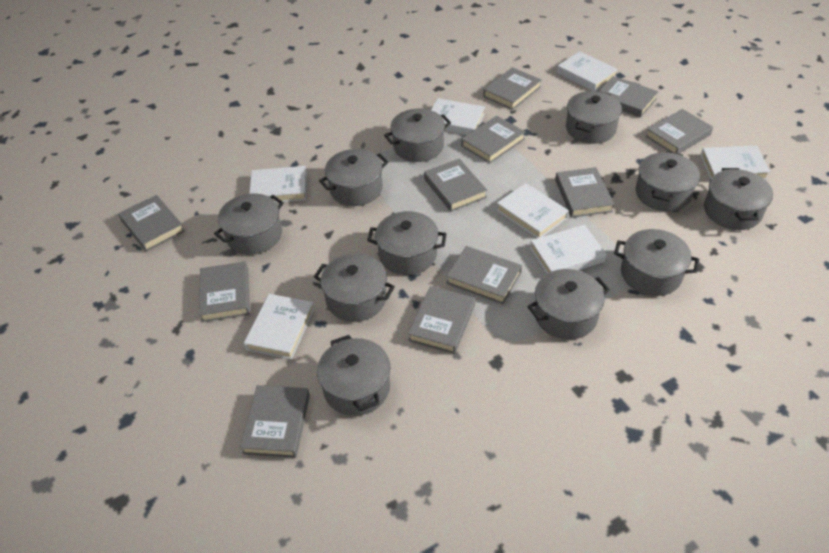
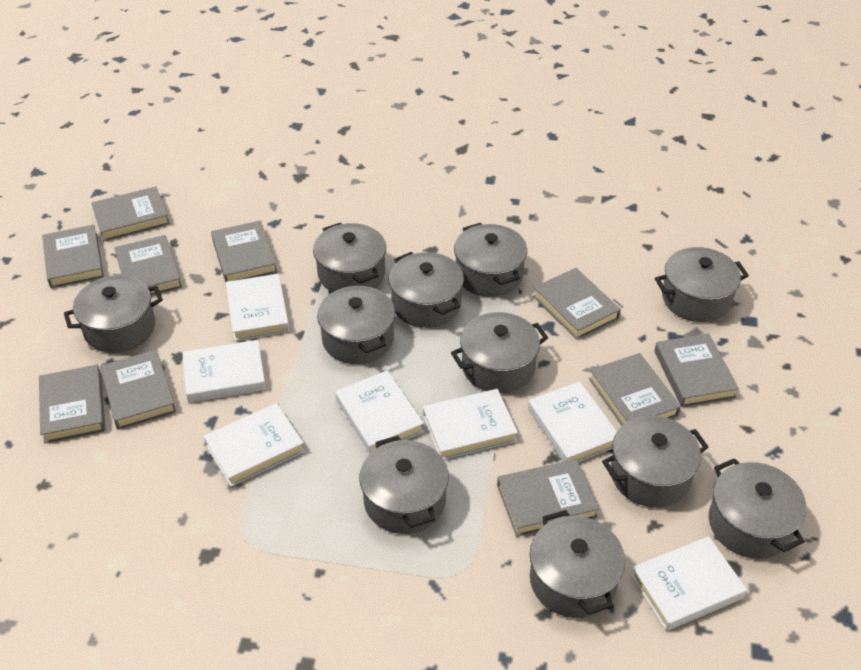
grey book: 11 -> 10

